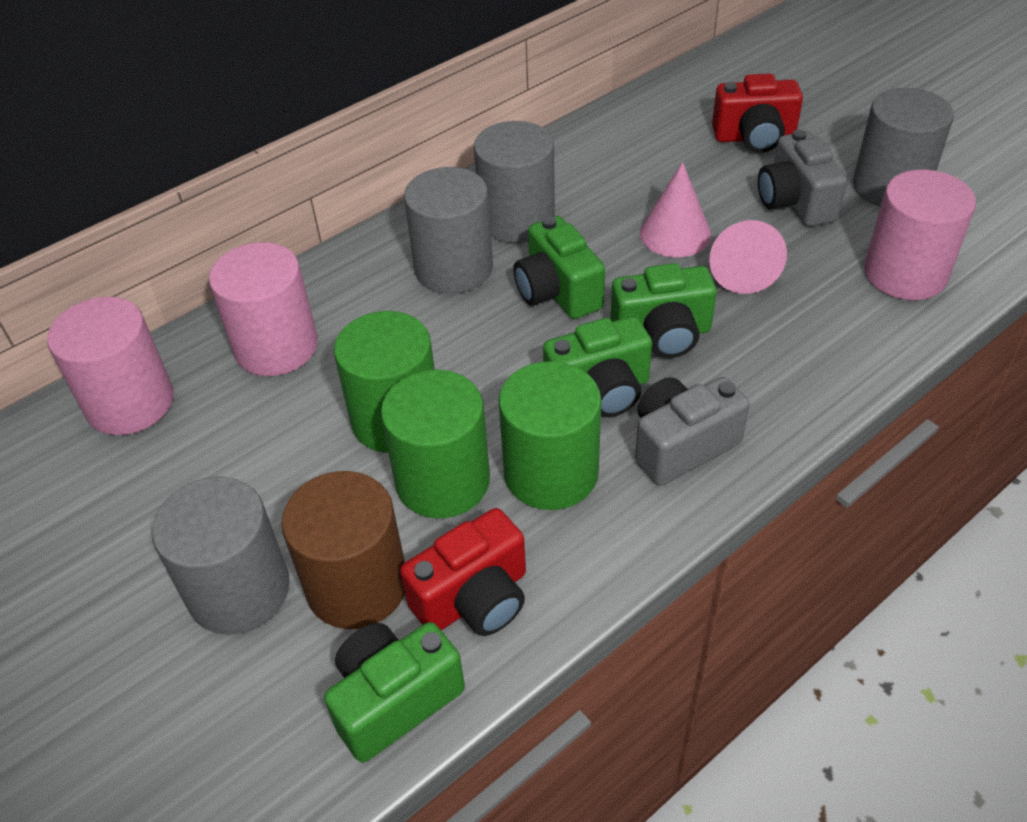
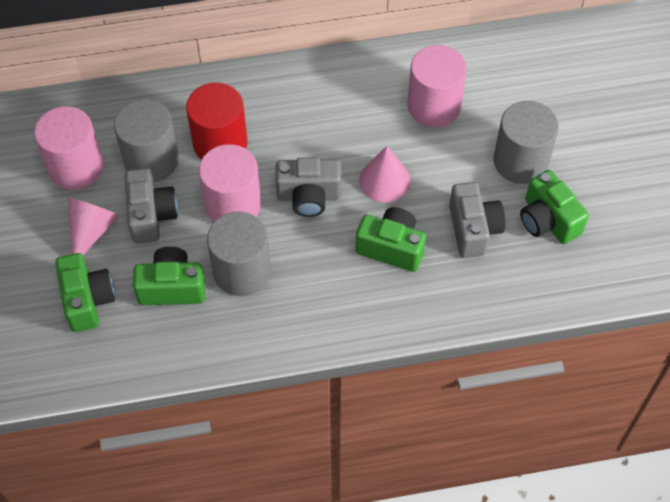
brown cylinder: 1 -> 0
green cylinder: 3 -> 0
grey camera: 2 -> 3
grey cylinder: 4 -> 3
red camera: 2 -> 0
red cylinder: 0 -> 1

